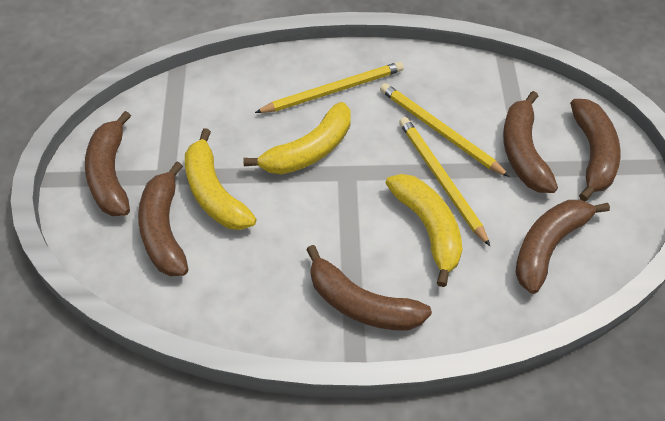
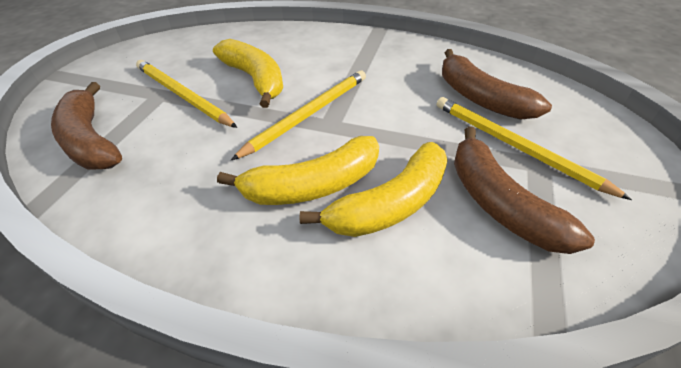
brown banana: 6 -> 3

